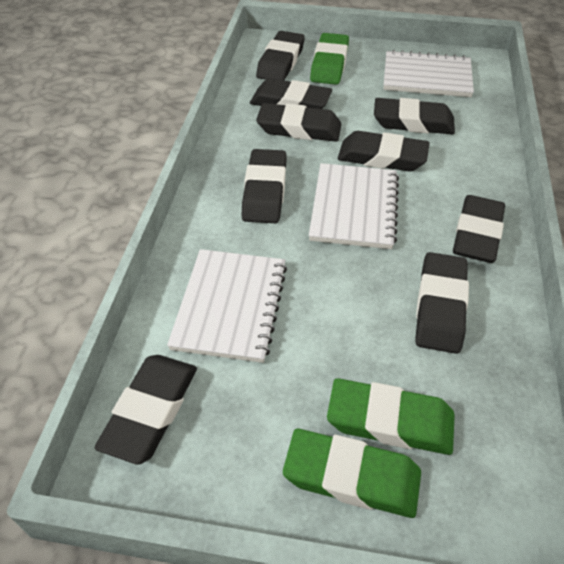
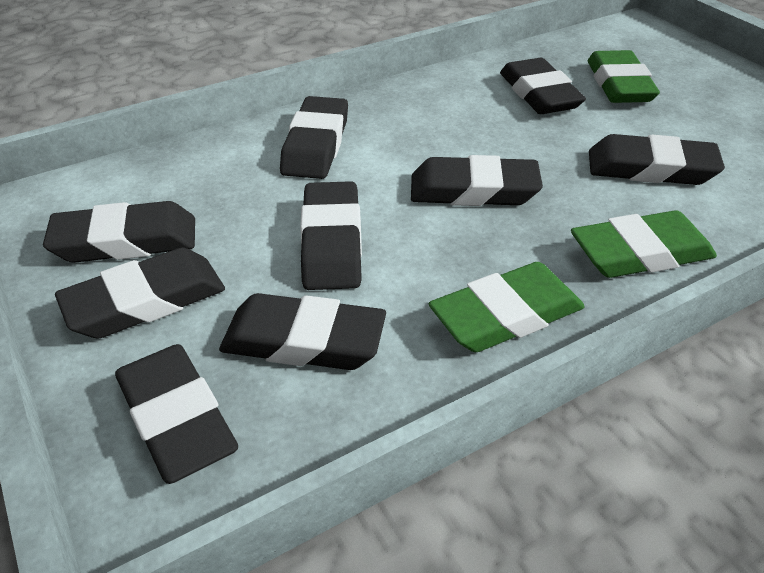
white notebook: 3 -> 0

